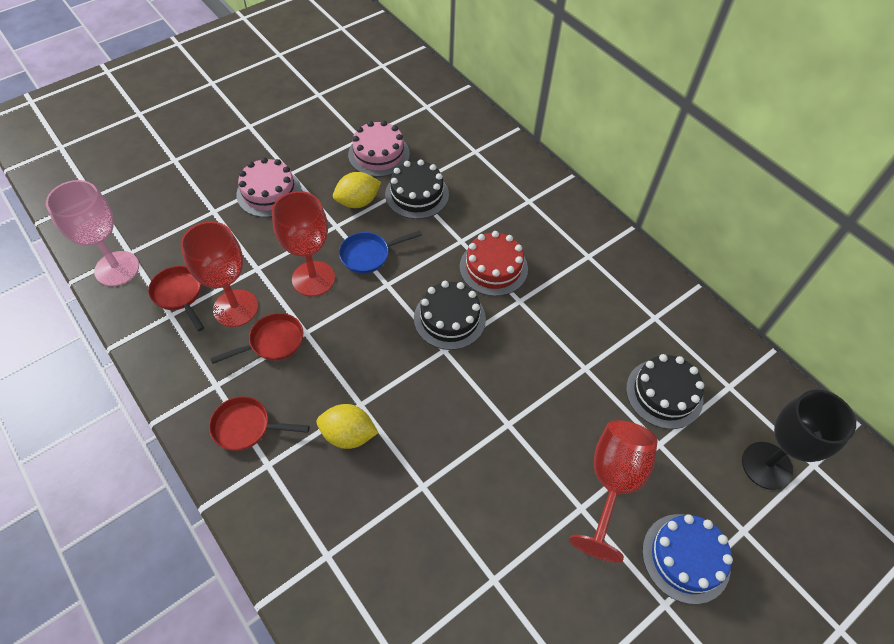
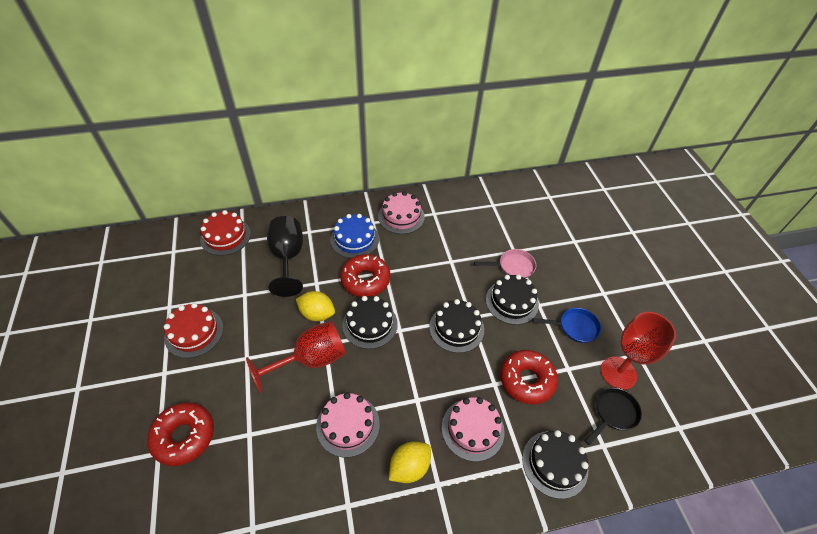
black cake: 3 -> 4
black pan: 0 -> 1
pink cake: 2 -> 3
pink goblet: 1 -> 0
pink pan: 0 -> 1
red cake: 1 -> 2
red donut: 0 -> 3
red goblet: 3 -> 2
red pan: 3 -> 0

